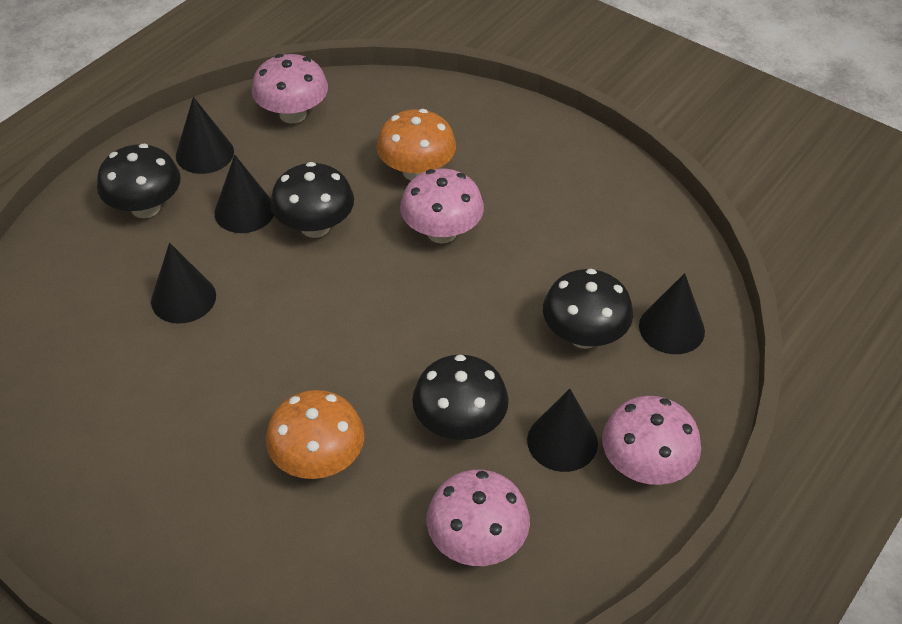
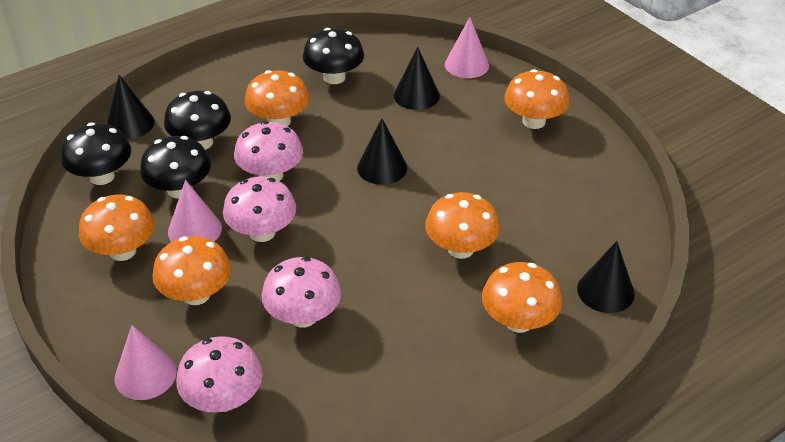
black cone: 5 -> 4
orange mushroom: 2 -> 6
pink cone: 0 -> 3

